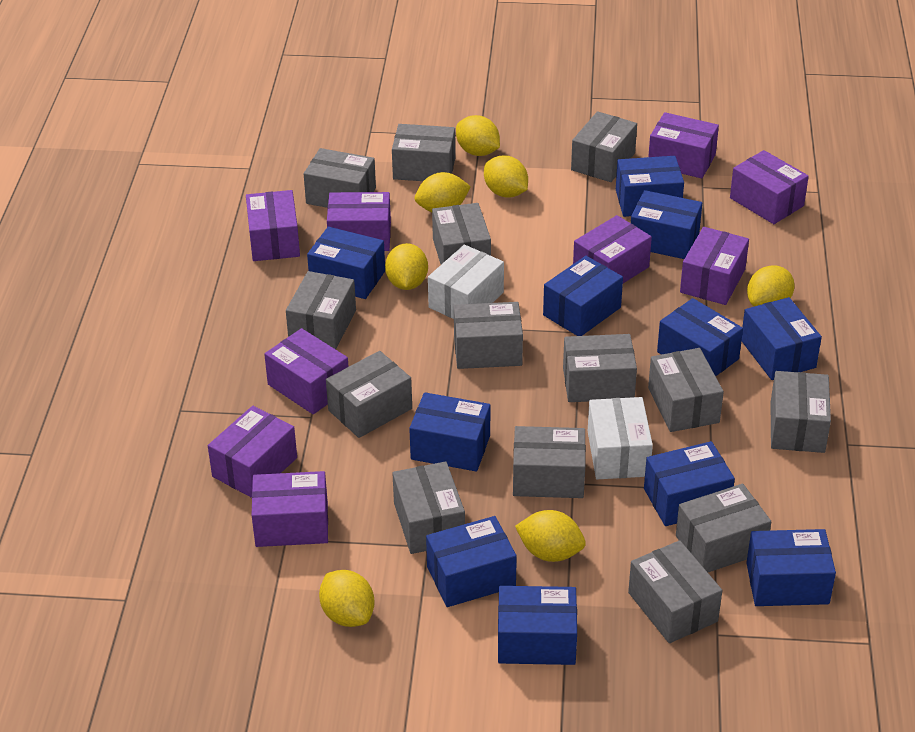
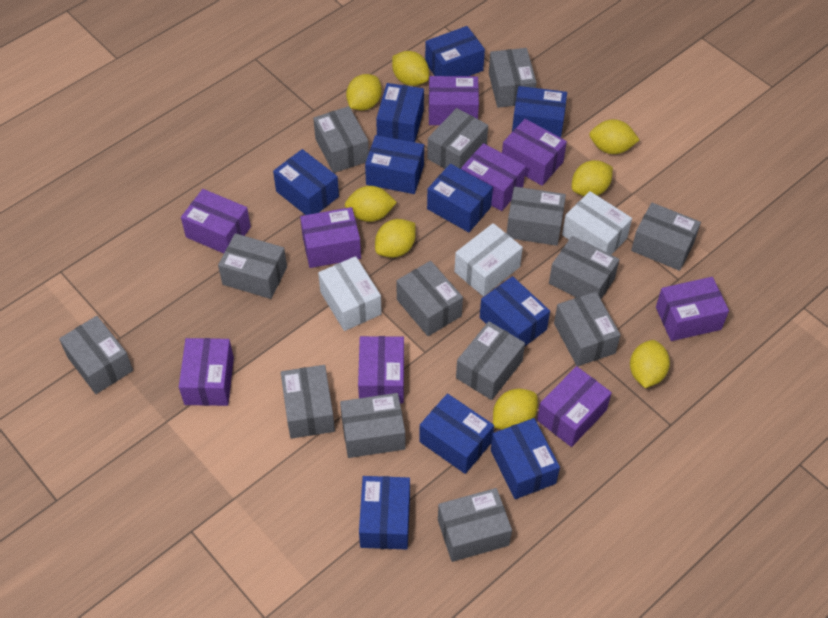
blue box: 11 -> 10
white box: 2 -> 3
yellow lemon: 7 -> 8

